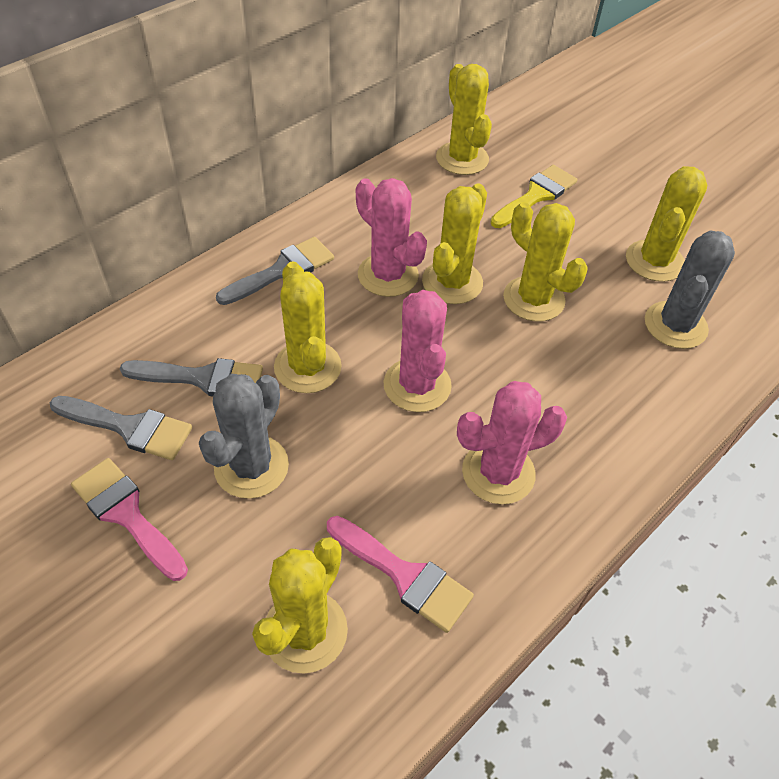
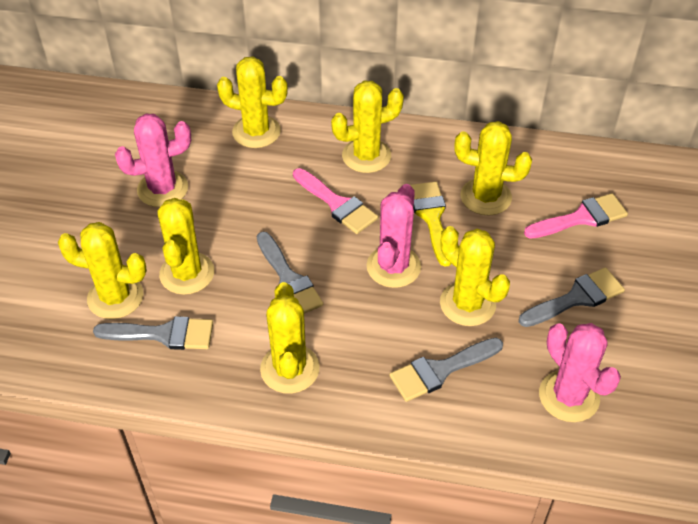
grey brush: 3 -> 4
grey cactus: 2 -> 0
yellow cactus: 6 -> 7

